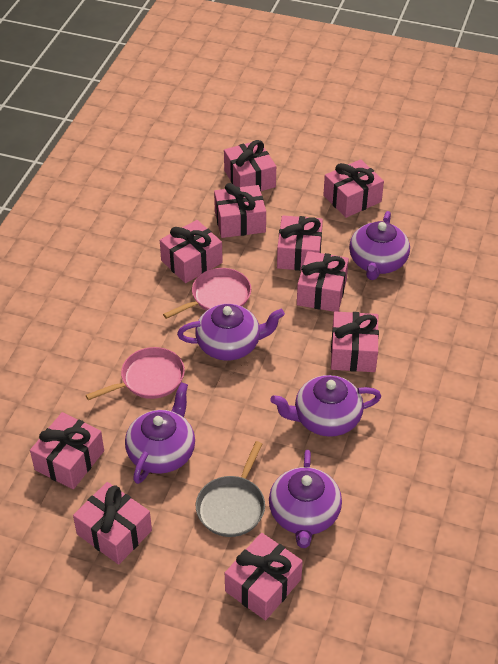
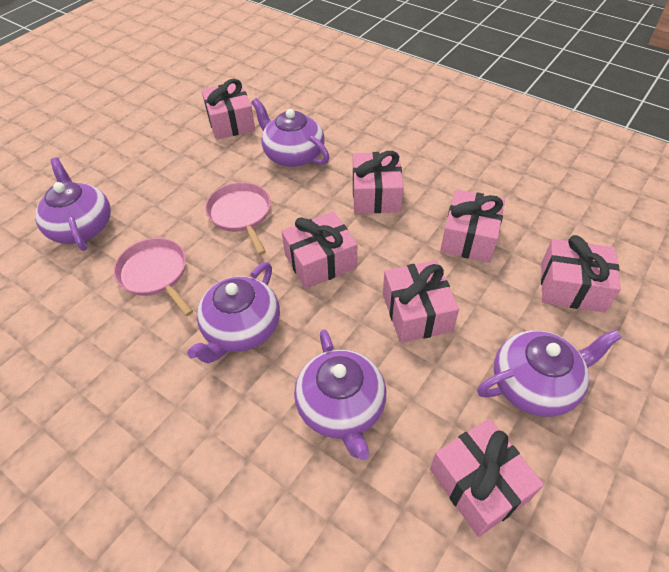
grey pan: 1 -> 0
pink gift: 10 -> 7

